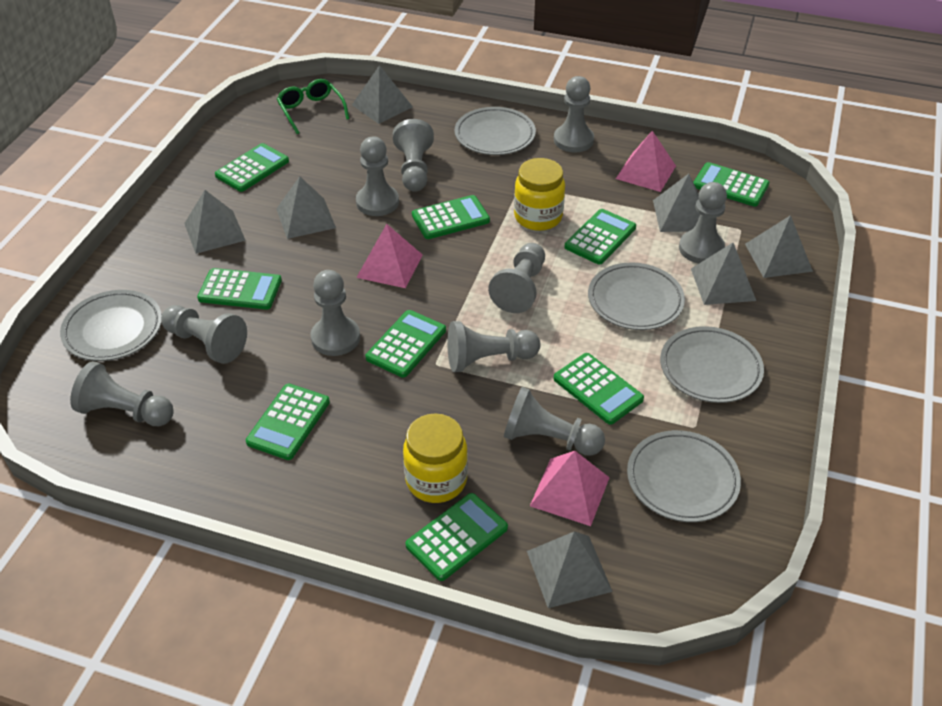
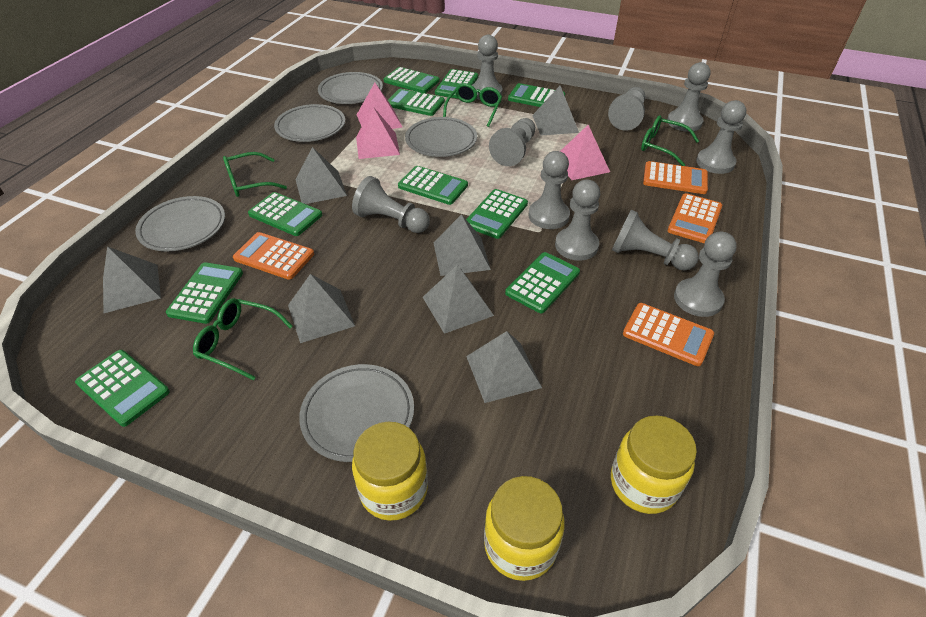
green calculator: 9 -> 10
green glasses: 1 -> 4
orange calculator: 0 -> 4
yellow jar: 2 -> 3

